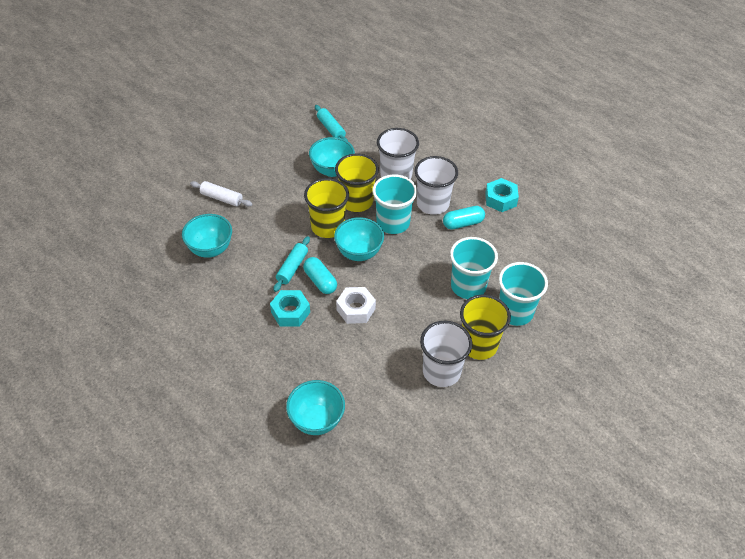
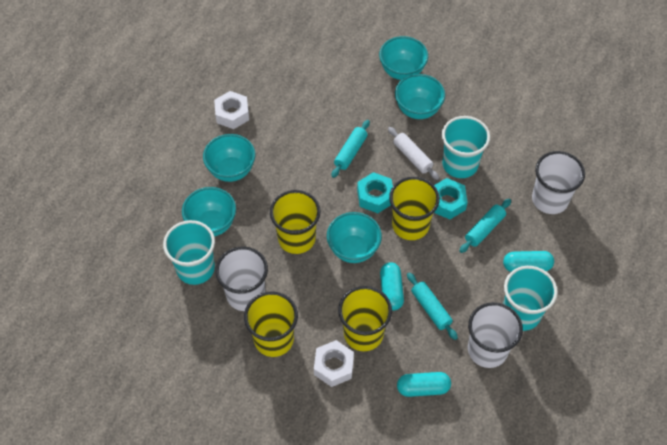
turquoise bowl: 4 -> 5
turquoise capsule: 2 -> 3
turquoise rolling pin: 2 -> 3
white nut: 1 -> 2
yellow cup: 3 -> 4

